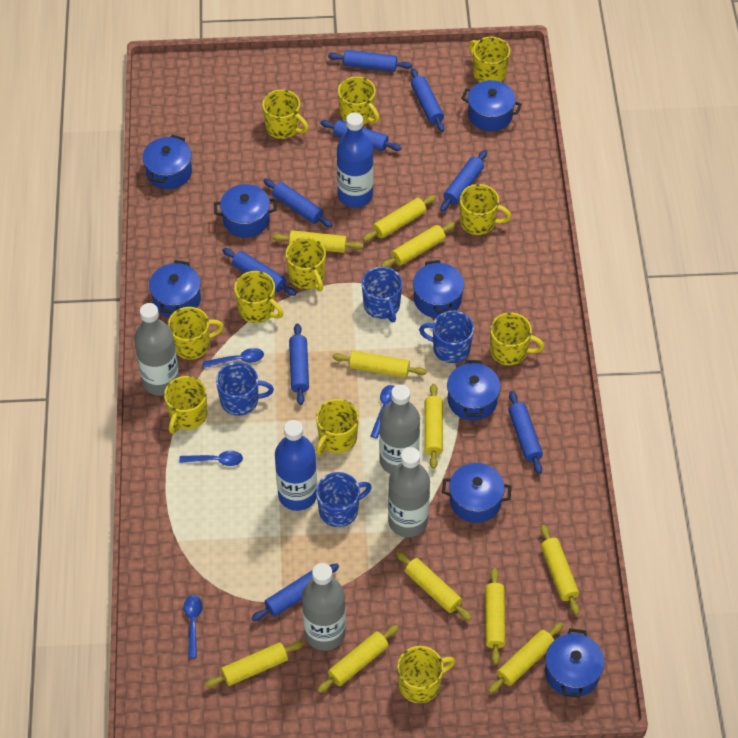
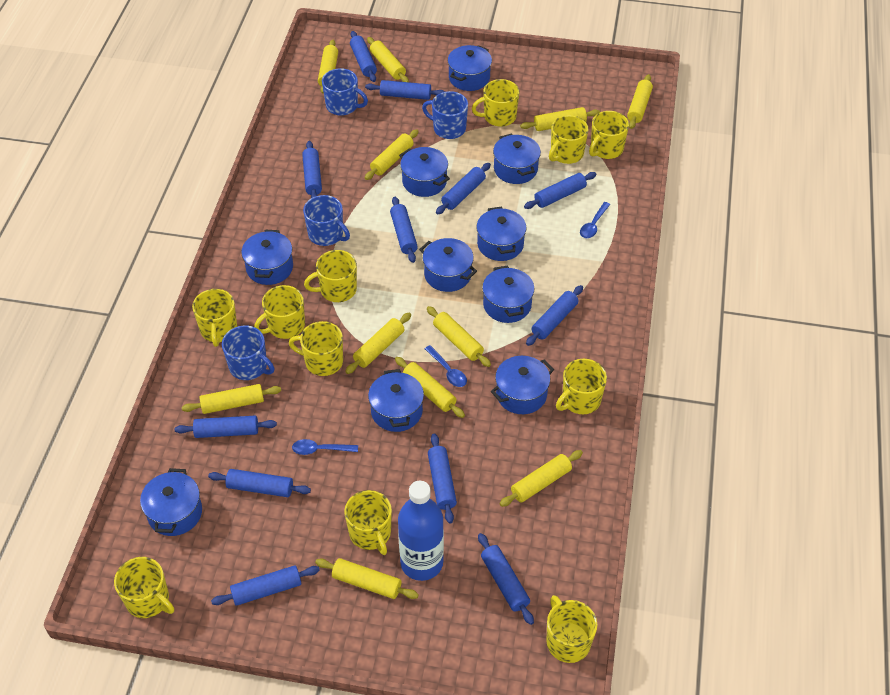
blue bottle: 2 -> 1
blue pot: 8 -> 10
blue rolling pin: 9 -> 12
blue spoon: 4 -> 3
grey bottle: 4 -> 0

